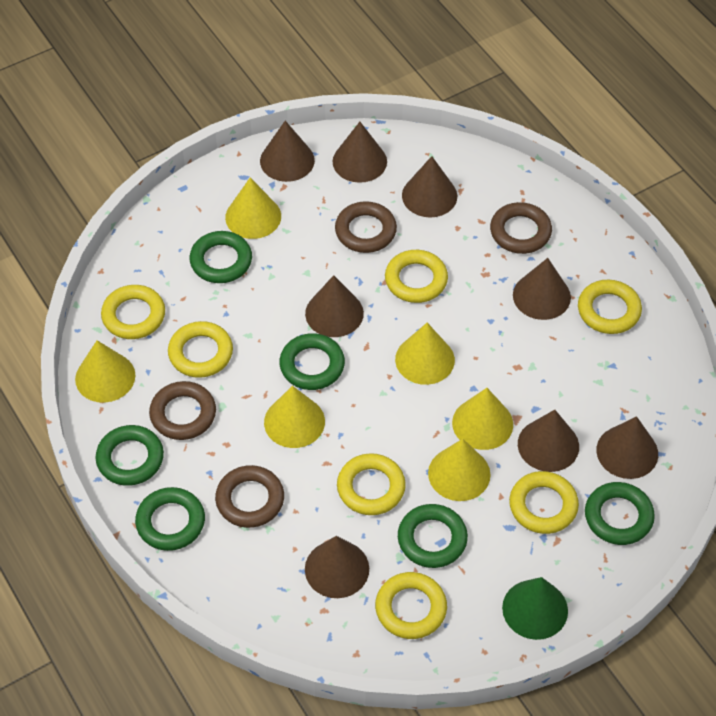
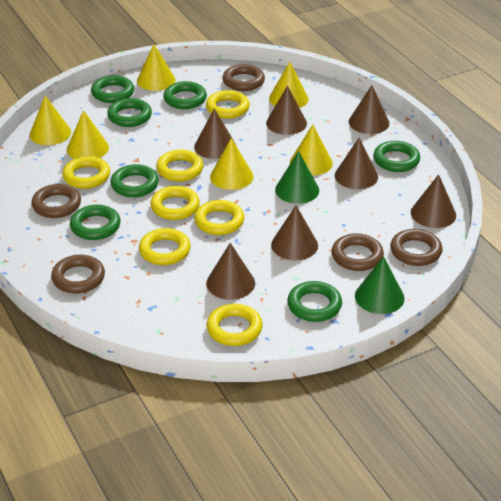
brown cone: 8 -> 7
brown ring: 4 -> 5
green cone: 1 -> 2
green ring: 6 -> 7

